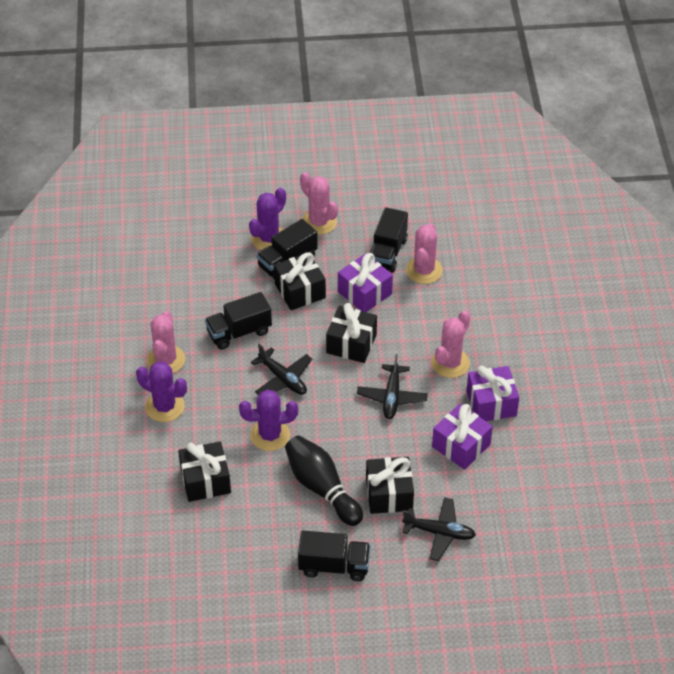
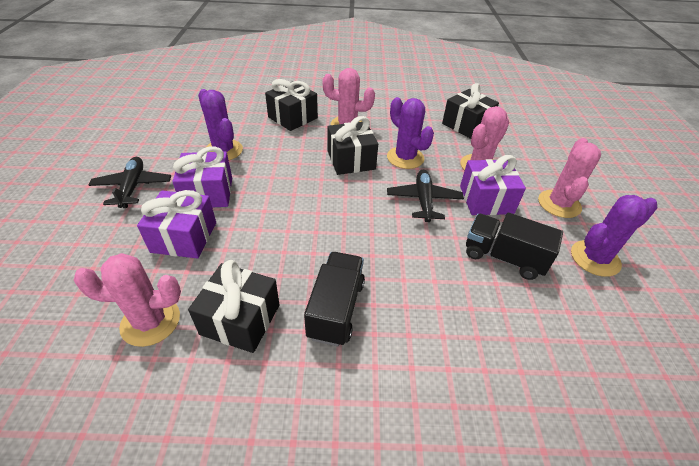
black bowling pin: 1 -> 0
black plane: 3 -> 2
black truck: 4 -> 2

